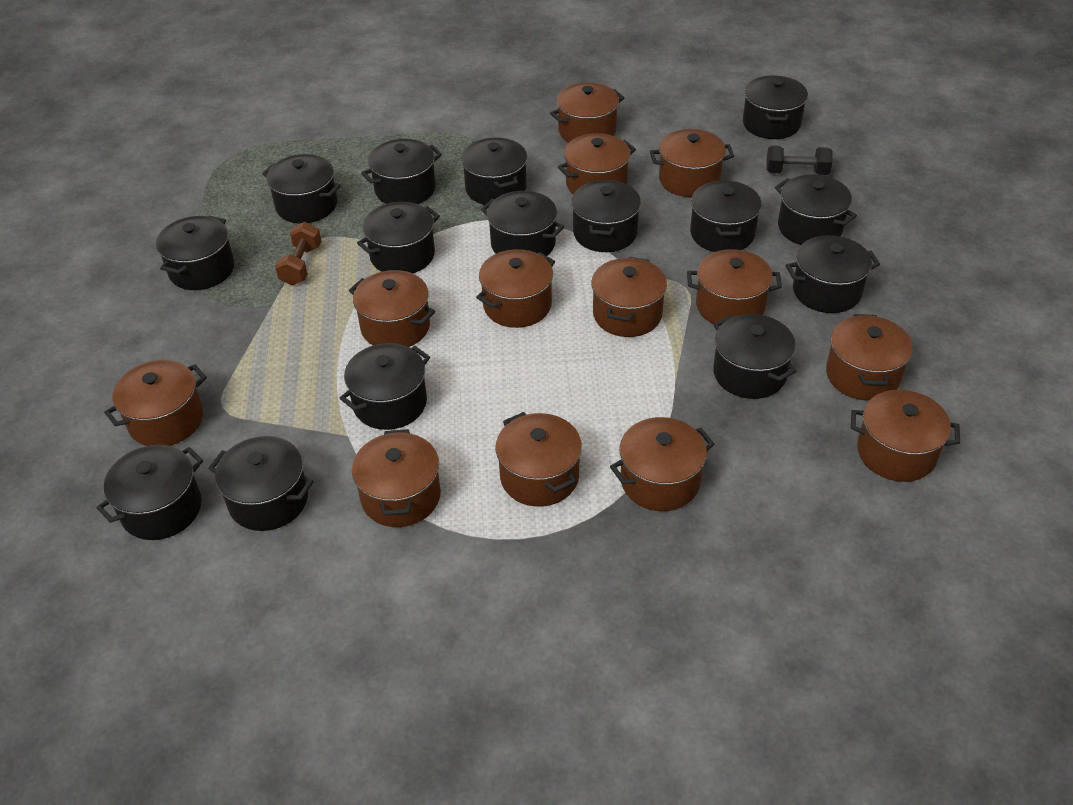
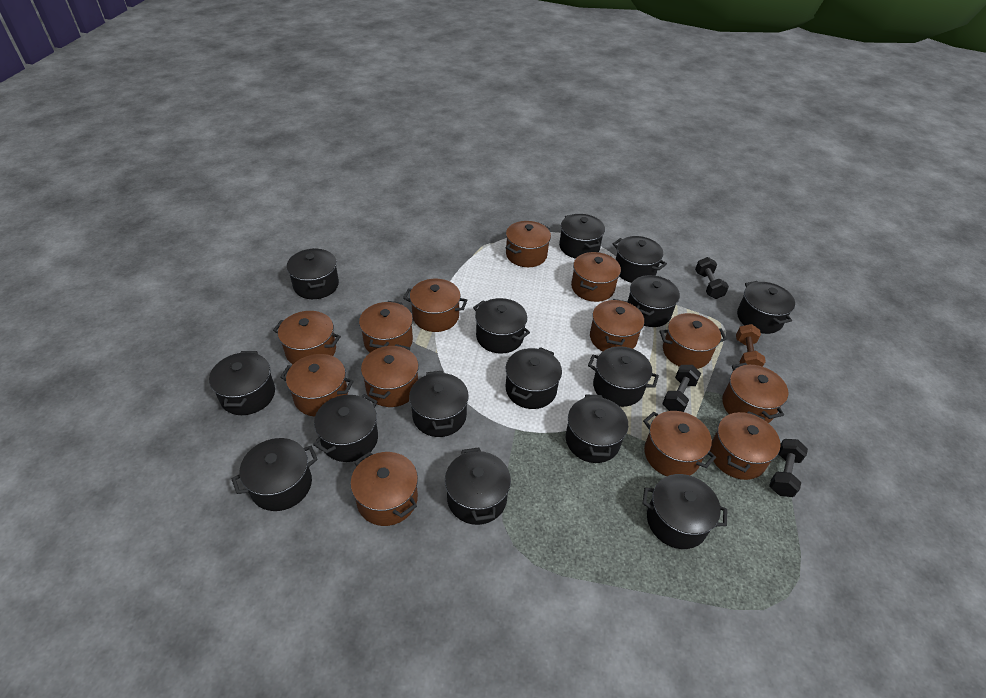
black dumbbell: 1 -> 3

